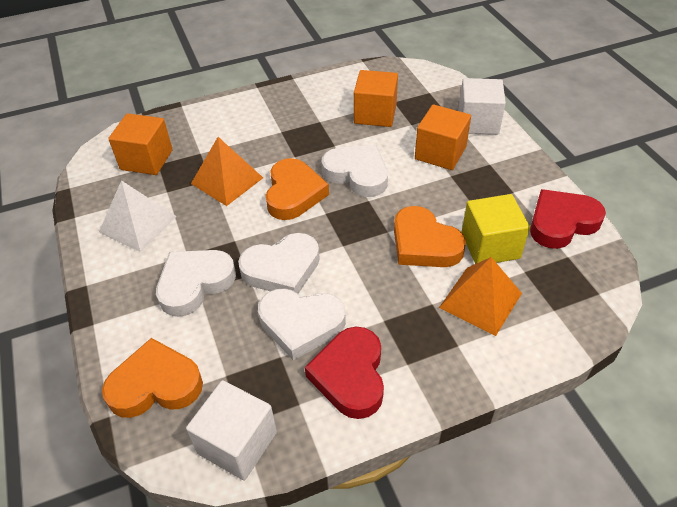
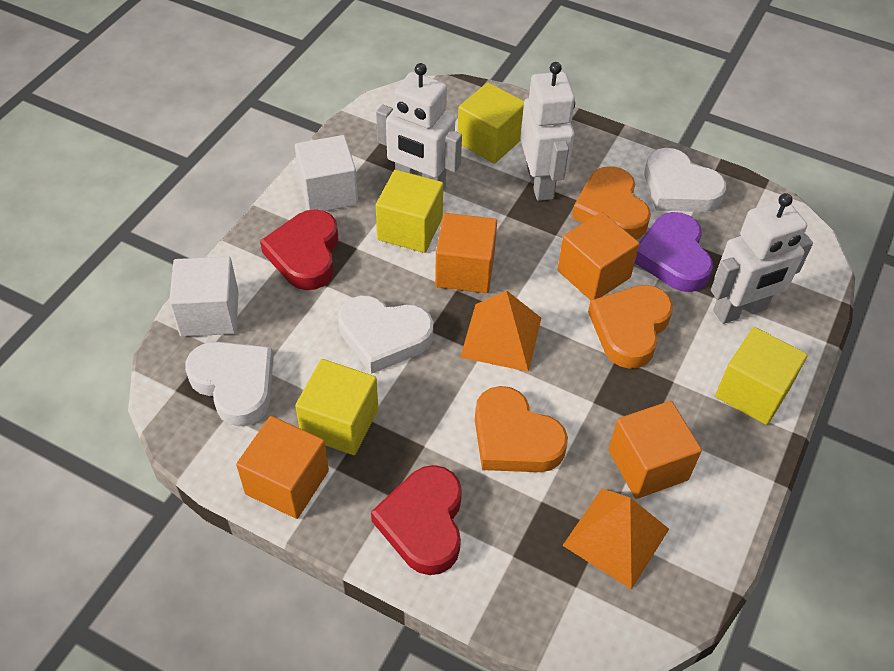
orange cube: 3 -> 4
purple heart: 0 -> 1
white heart: 4 -> 3
white pyramid: 1 -> 0
white robot: 0 -> 3
yellow cube: 1 -> 4

